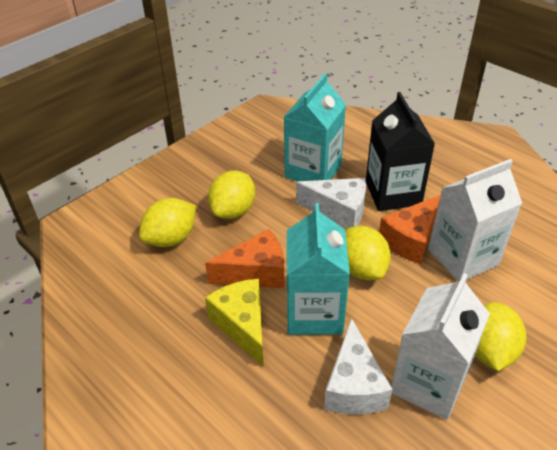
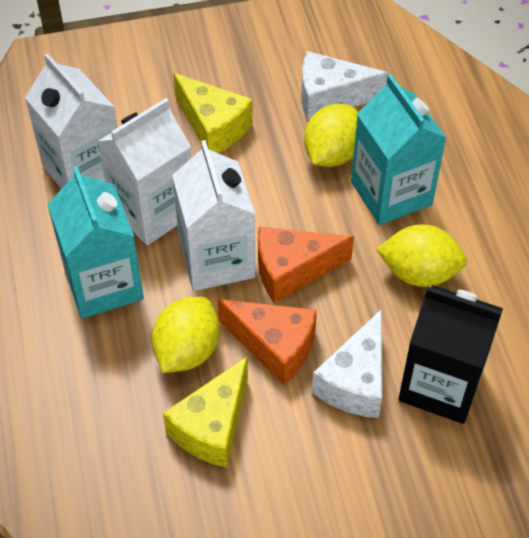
white carton: 2 -> 3
yellow cheese: 1 -> 2
yellow lemon: 4 -> 3

